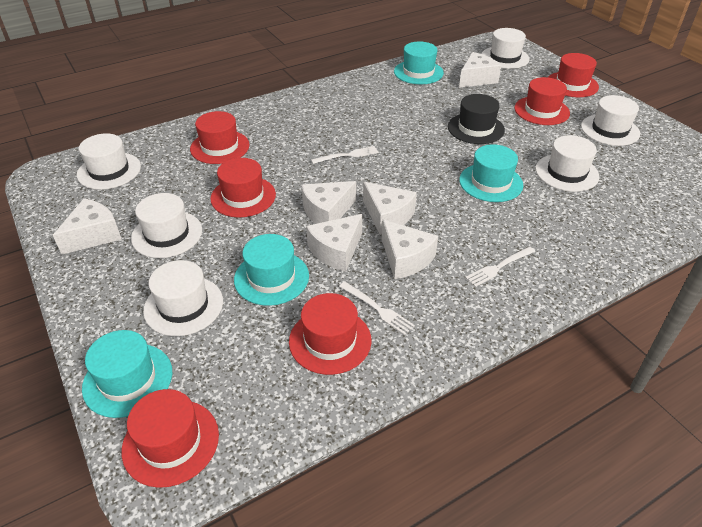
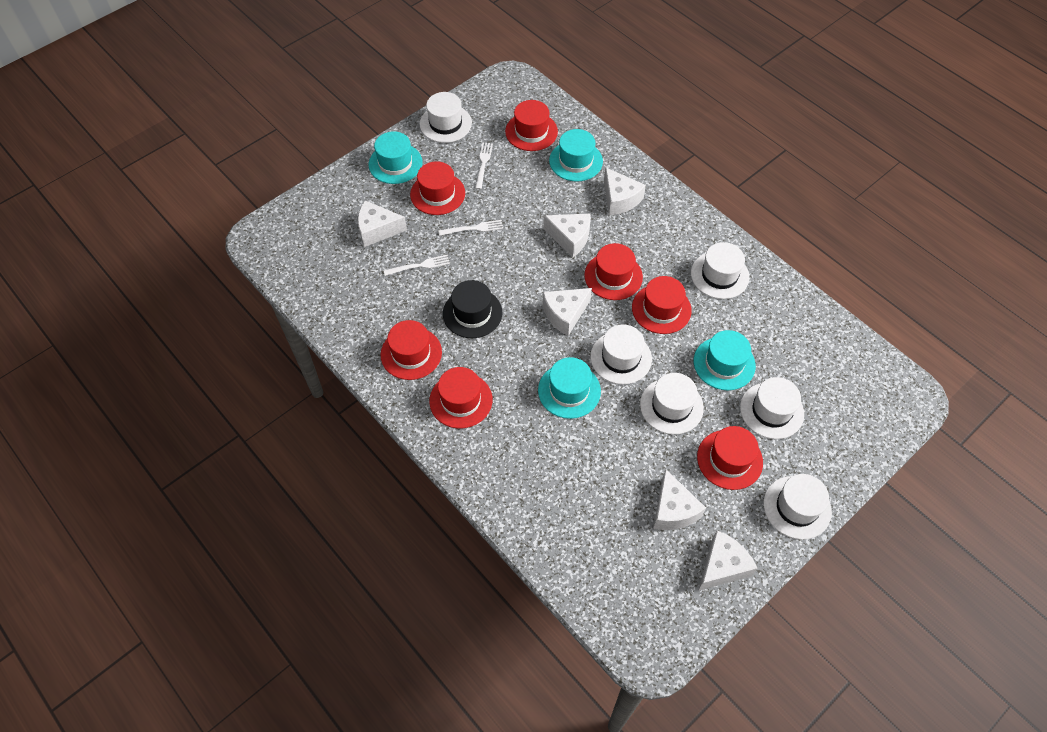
red hat: 6 -> 7

